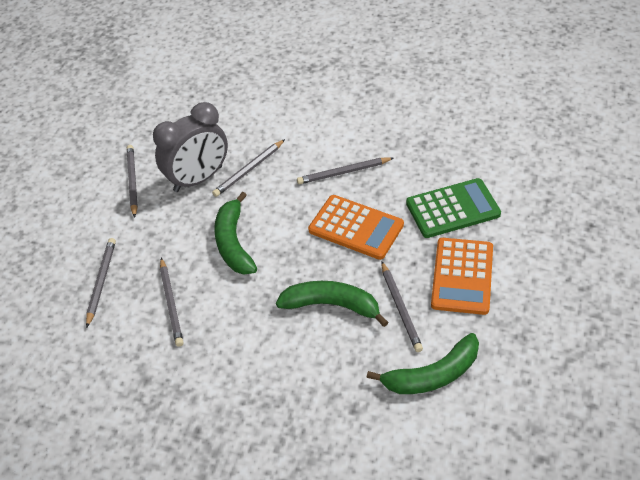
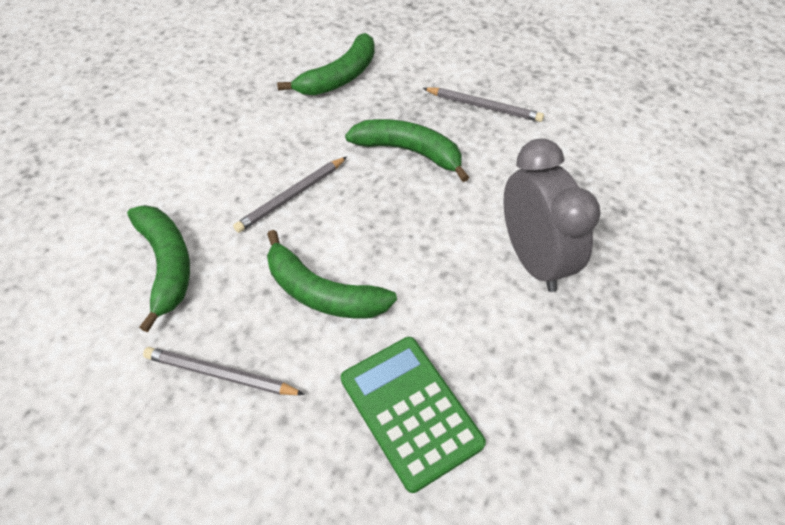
green banana: 3 -> 4
grey pencil: 6 -> 3
orange calculator: 2 -> 0

